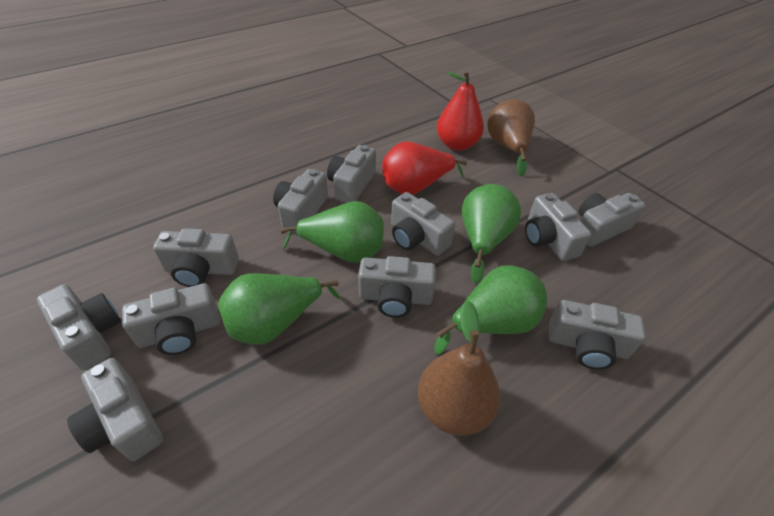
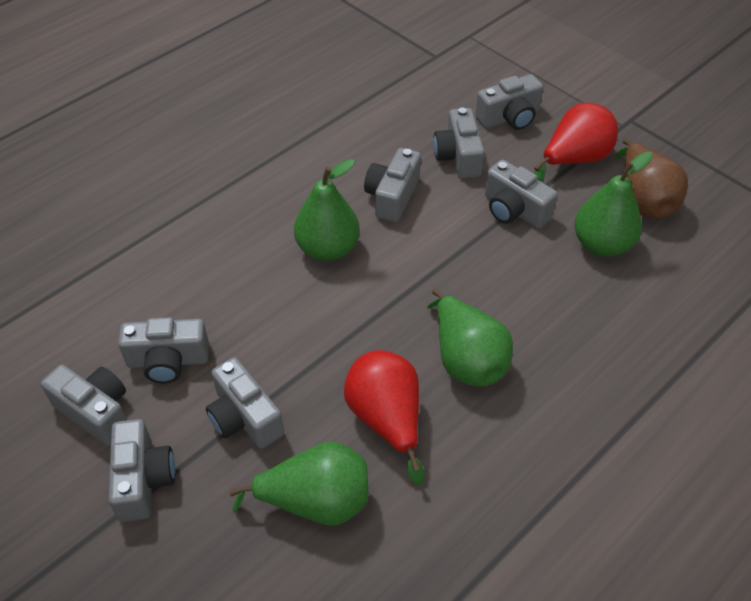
brown pear: 2 -> 1
grey camera: 11 -> 8

